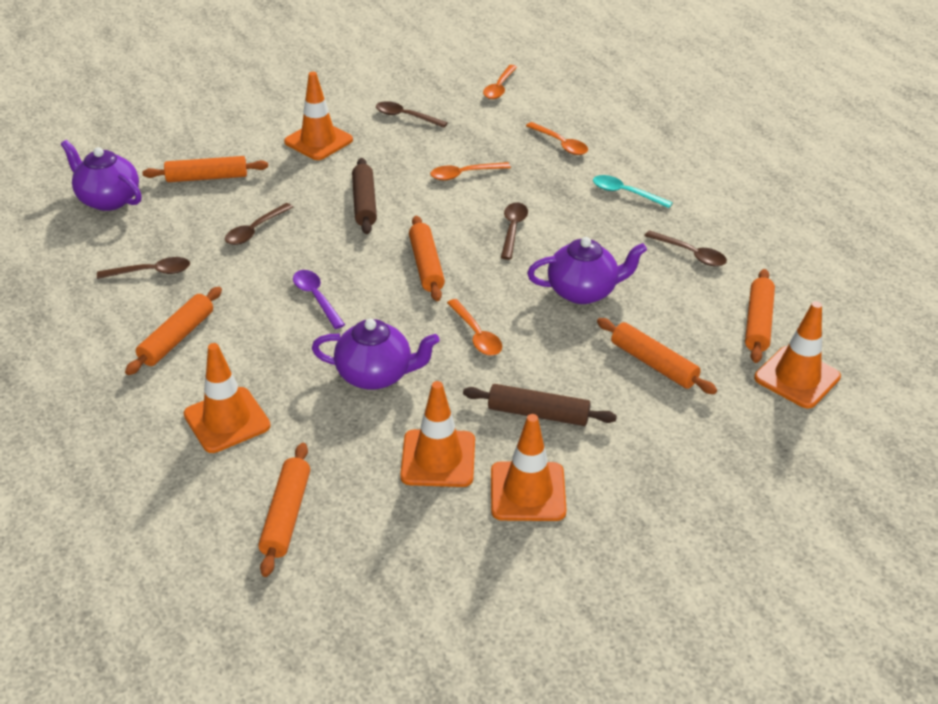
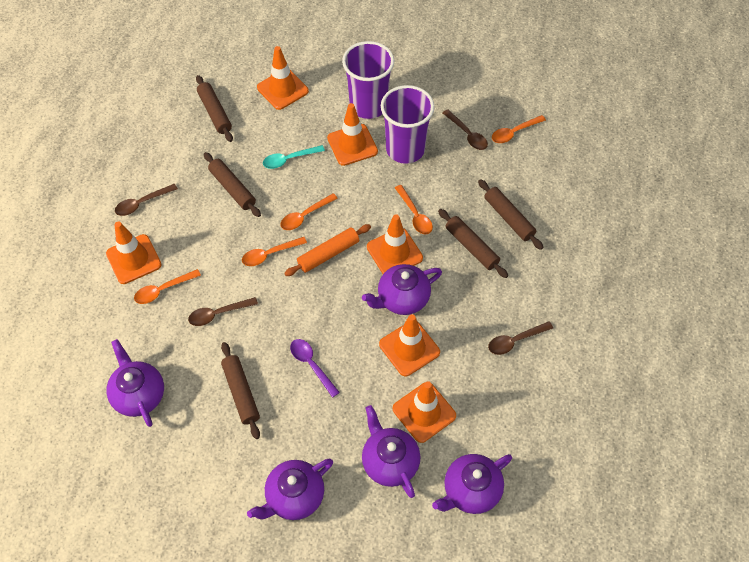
brown rolling pin: 2 -> 5
brown spoon: 5 -> 4
orange rolling pin: 6 -> 1
orange spoon: 4 -> 5
orange traffic cone: 5 -> 6
purple cup: 0 -> 2
purple teapot: 3 -> 5

